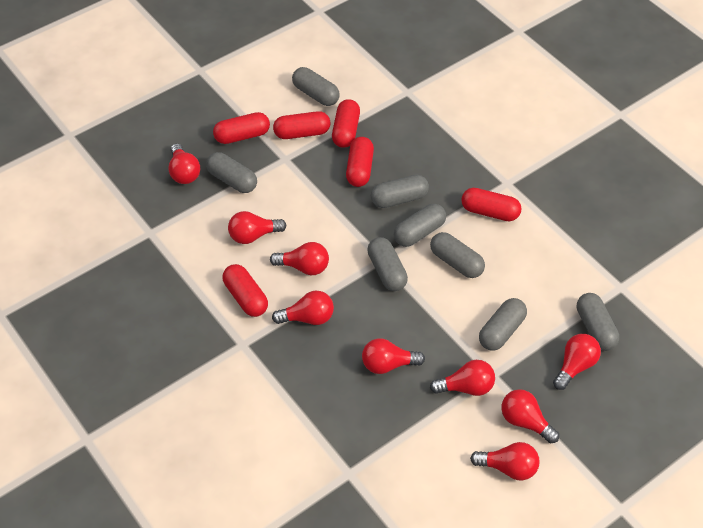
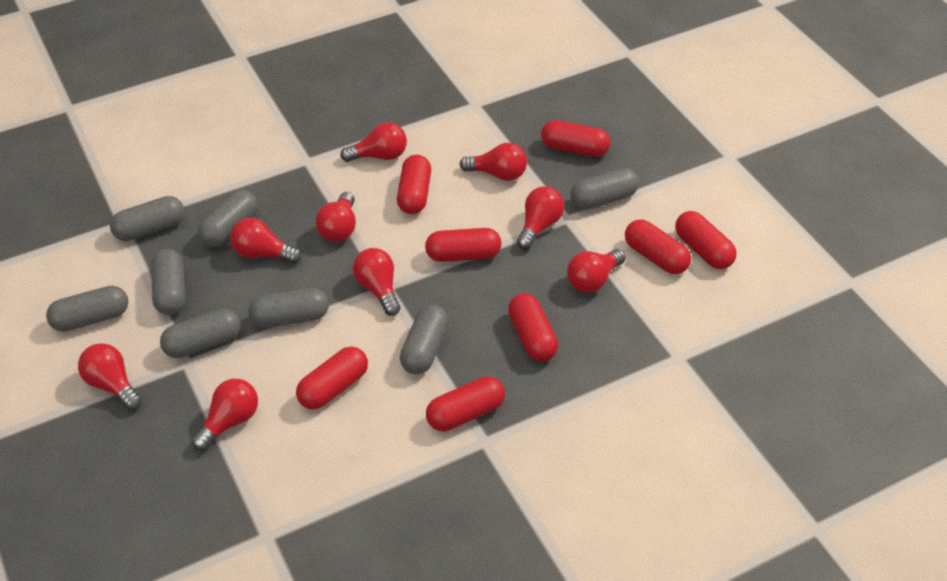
red capsule: 6 -> 8

